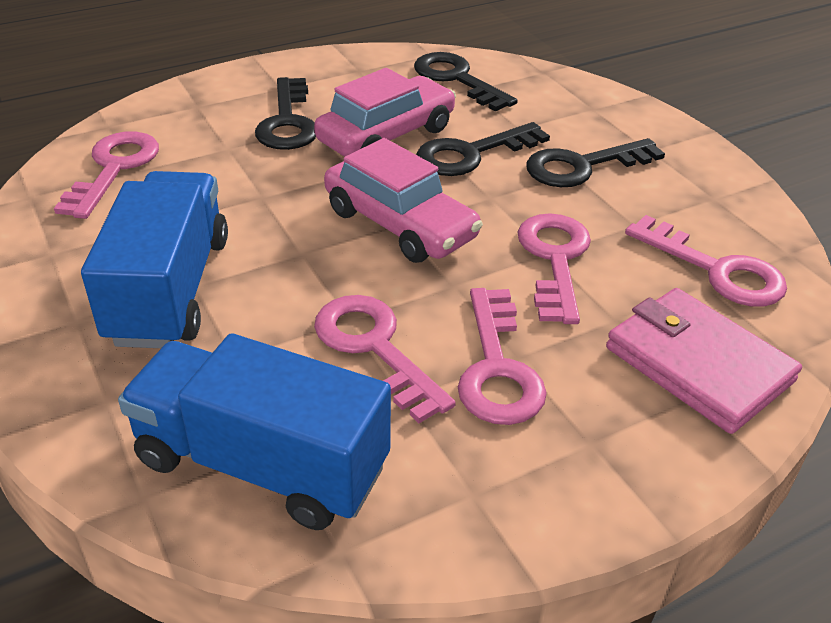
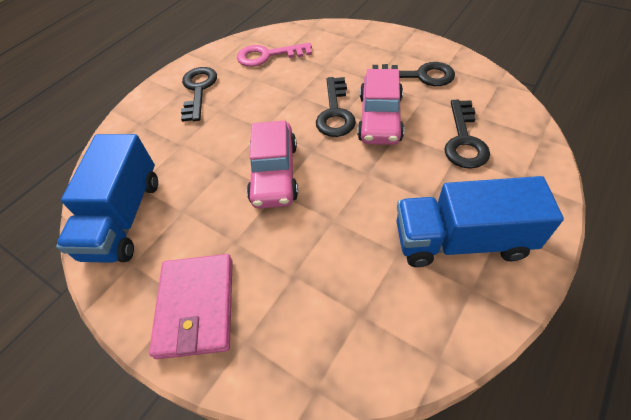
pink key: 5 -> 1

